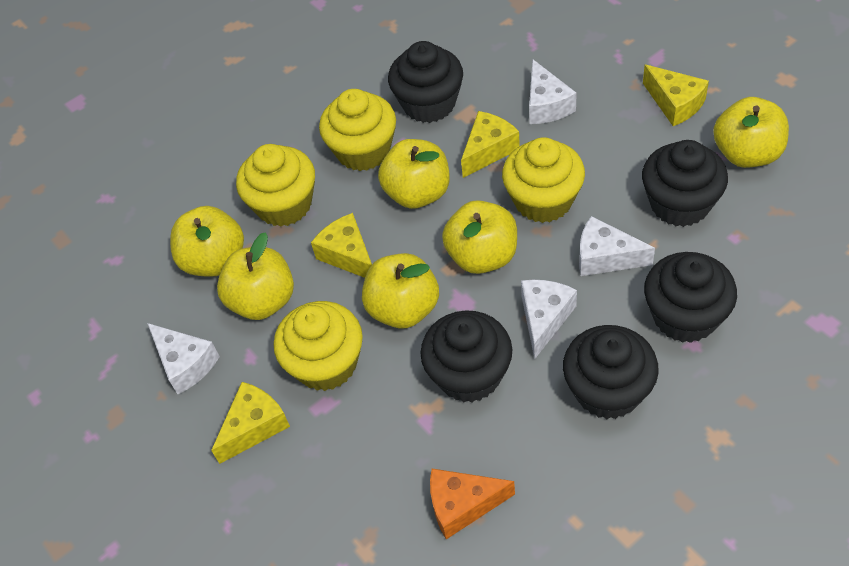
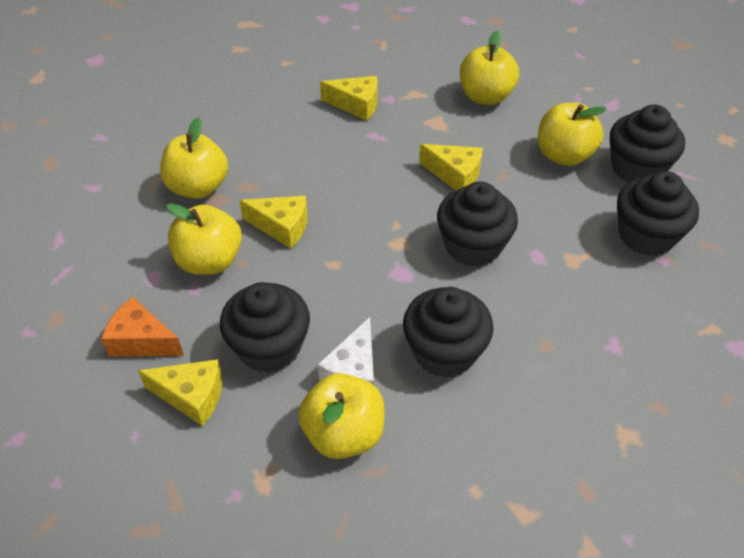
white cheese: 4 -> 1
yellow apple: 6 -> 5
yellow cupcake: 4 -> 0

